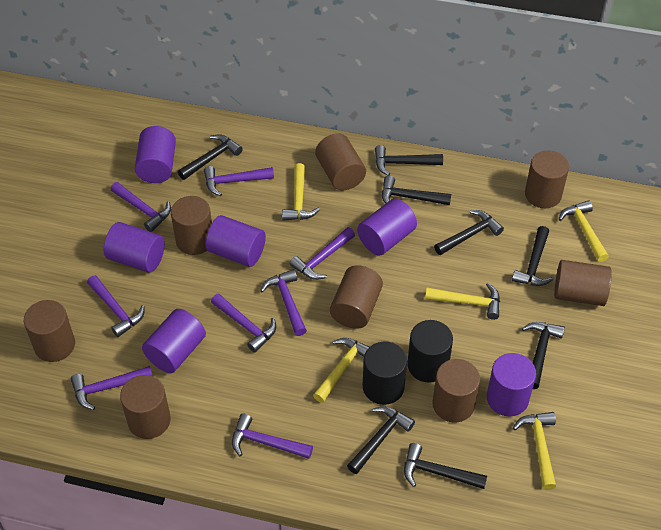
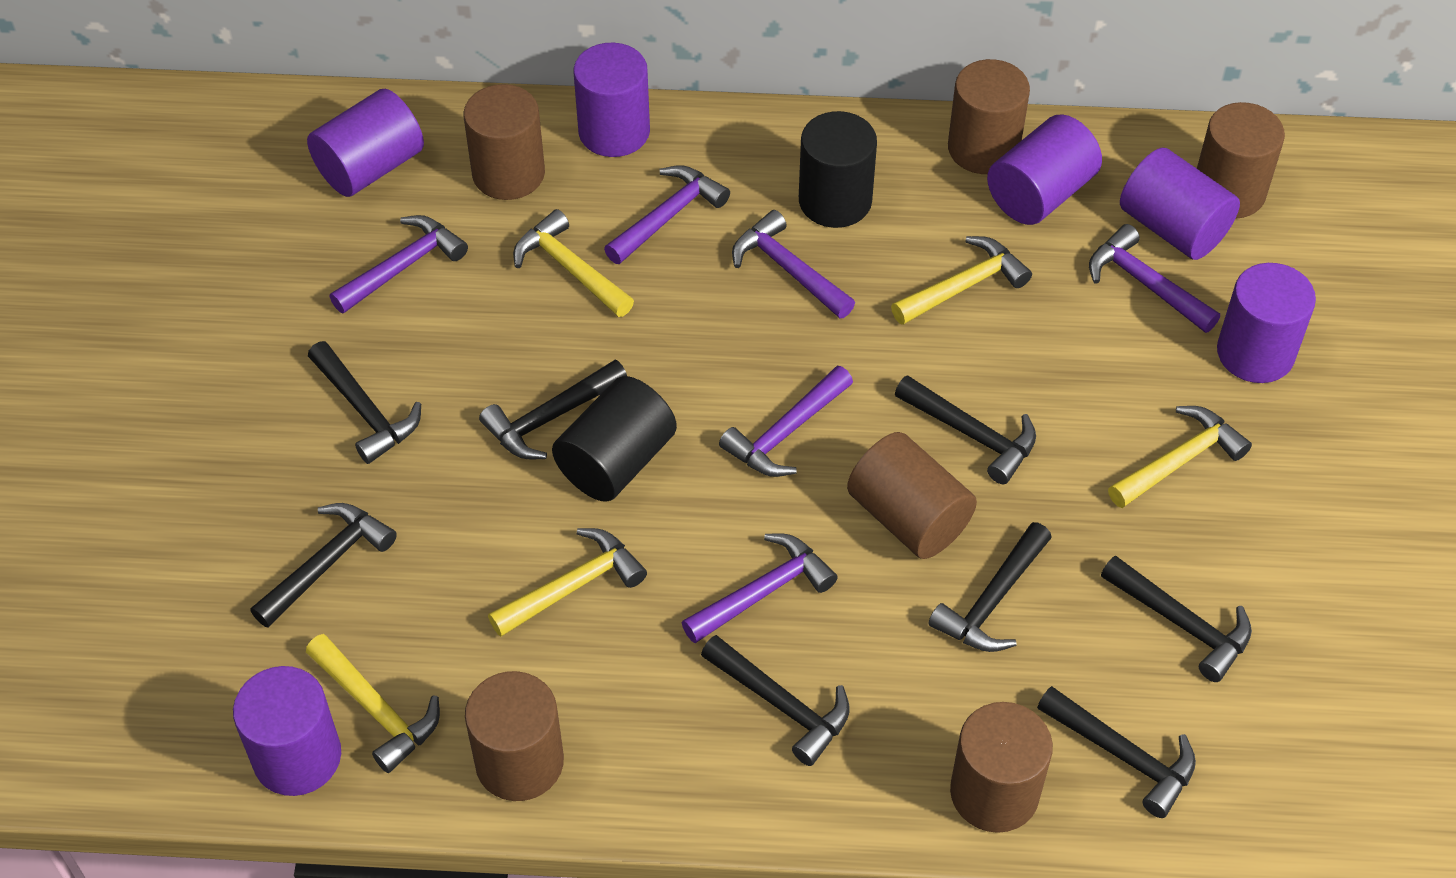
brown cylinder: 8 -> 6
purple hammer: 8 -> 6

